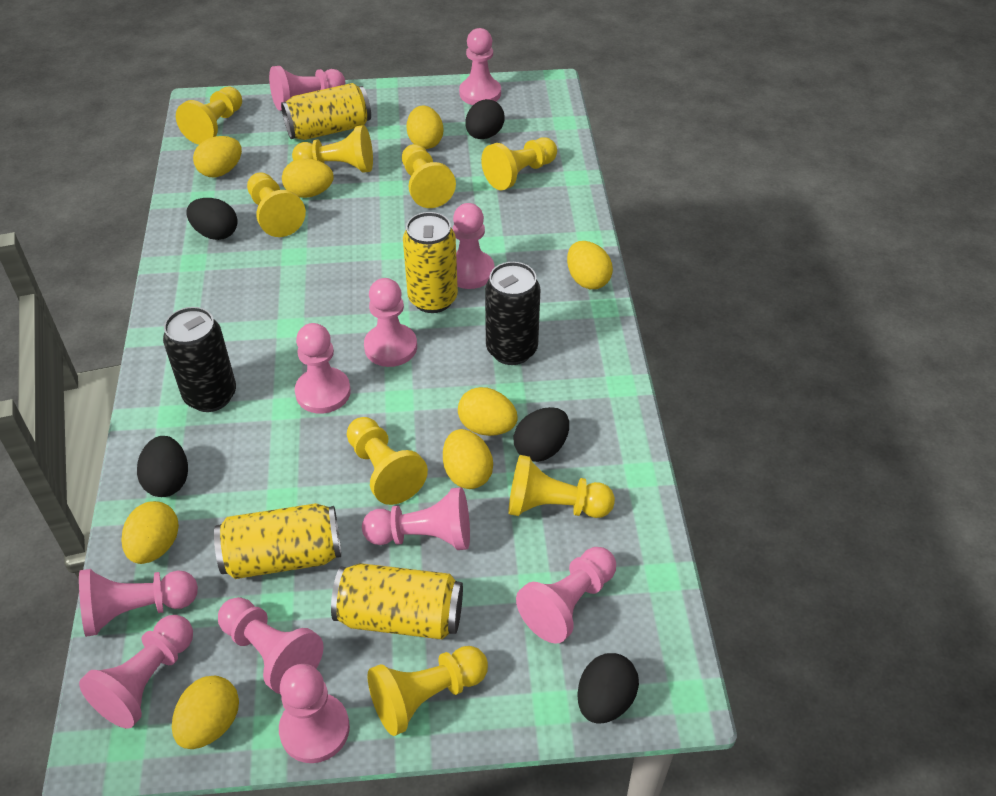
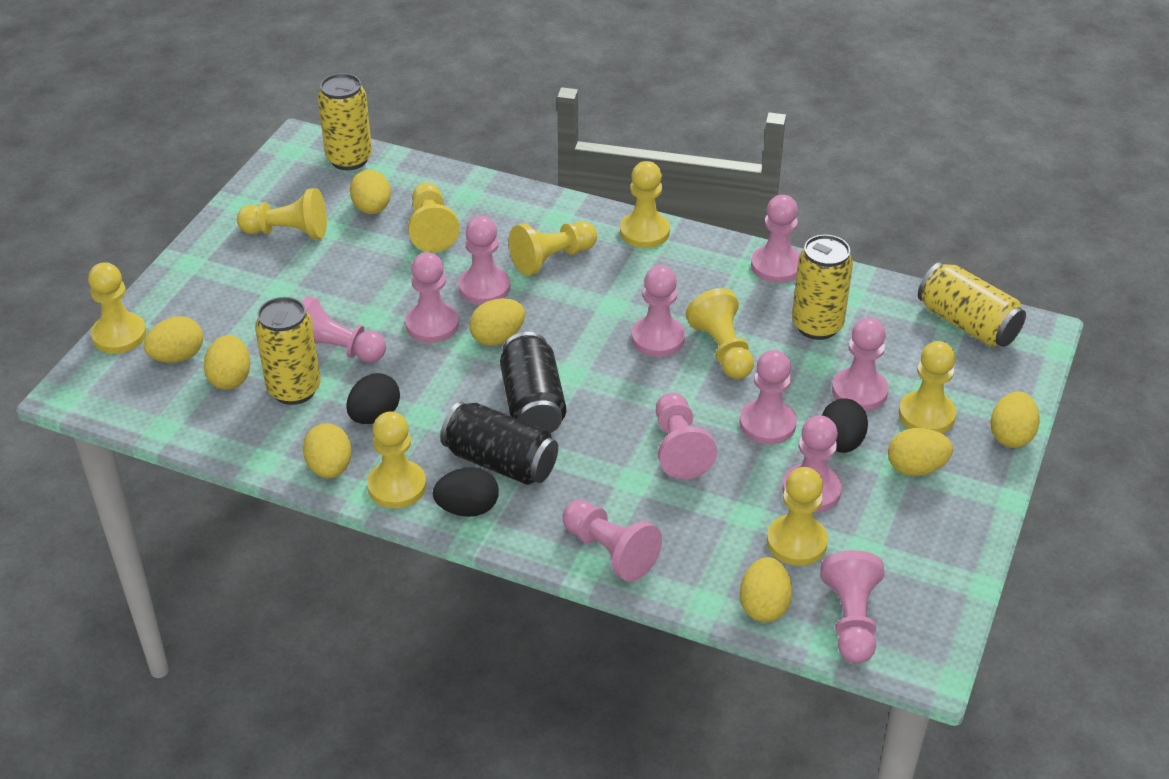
black egg: 5 -> 3
yellow pawn: 8 -> 9

